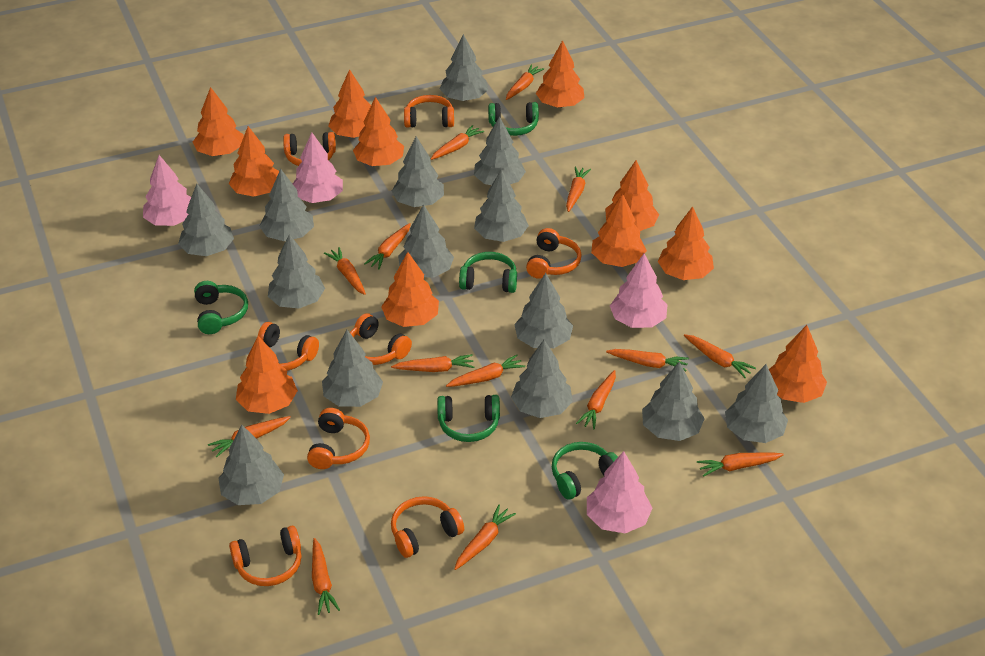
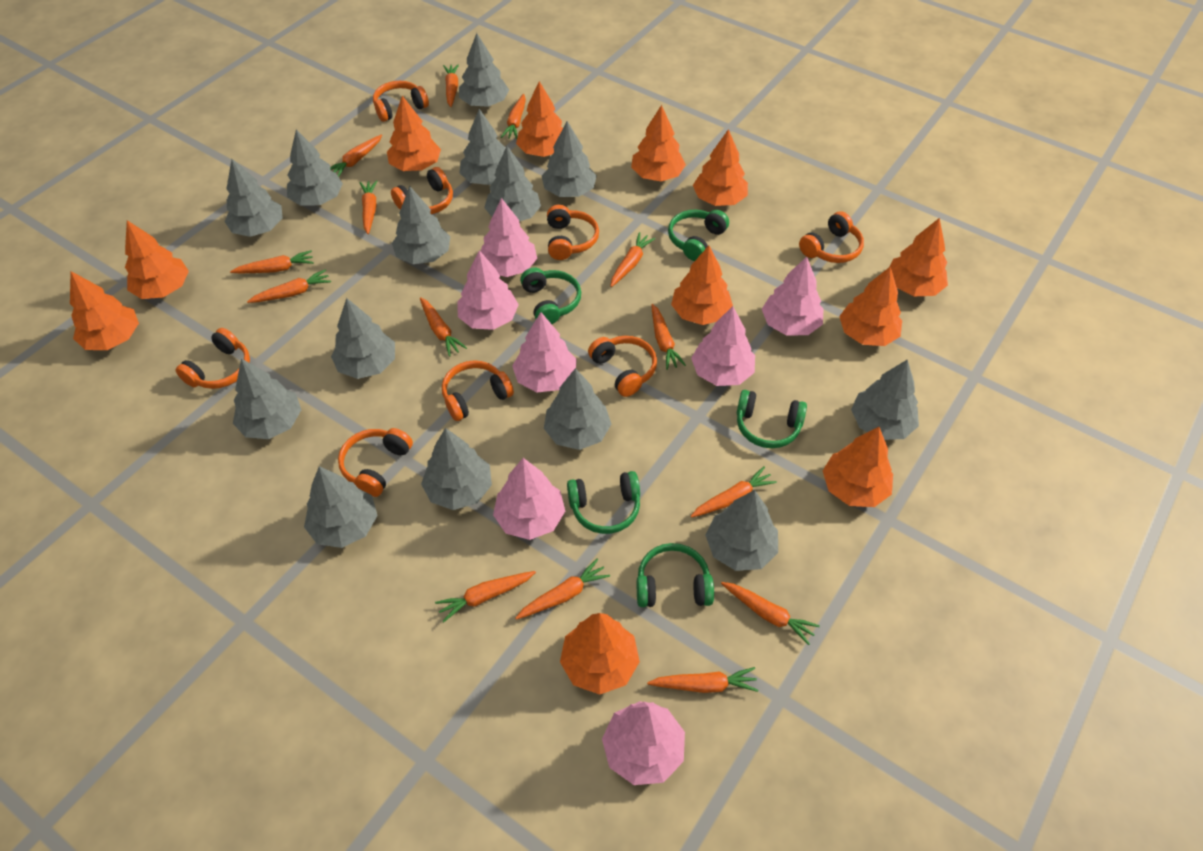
pink tree: 4 -> 7

